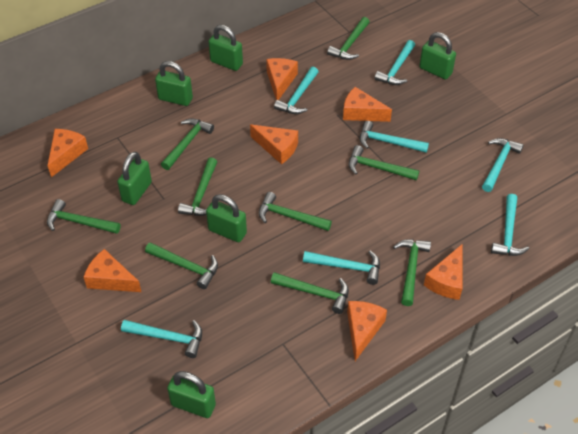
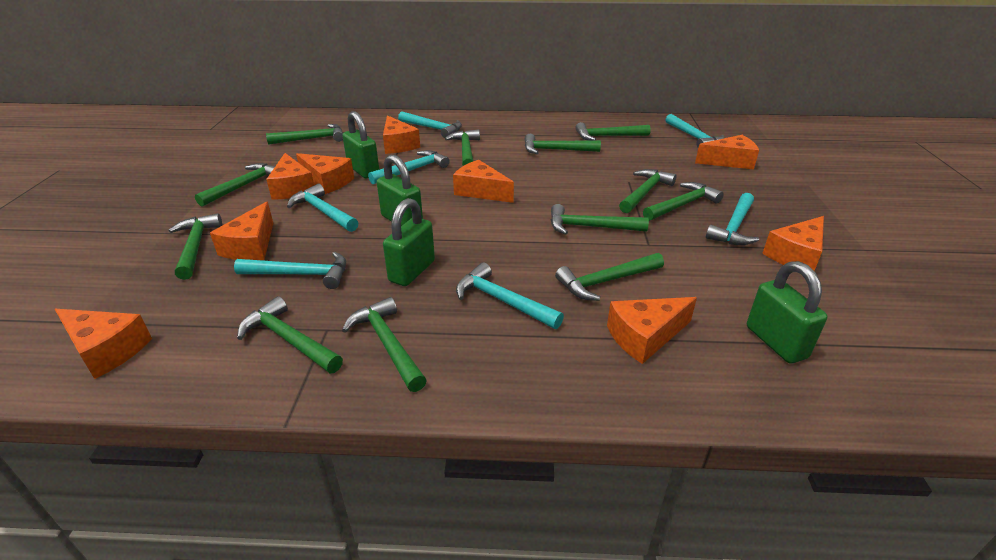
green hammer: 9 -> 12
green padlock: 6 -> 4
orange cheese: 7 -> 9

